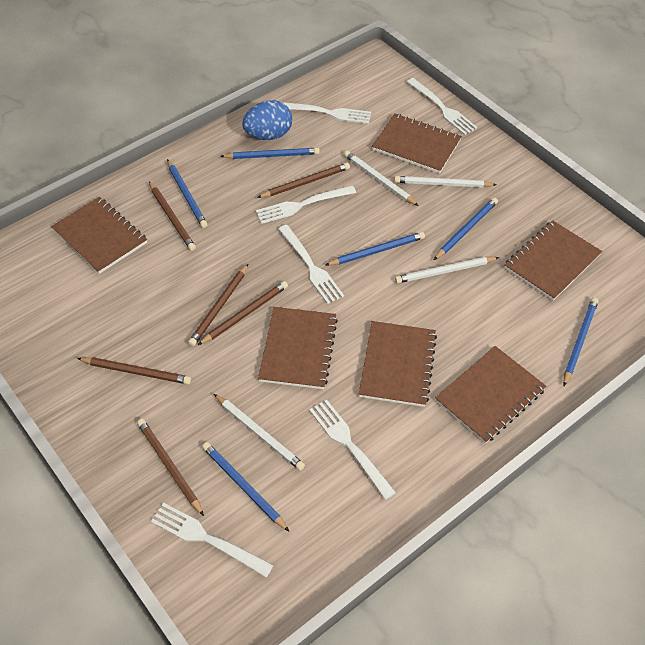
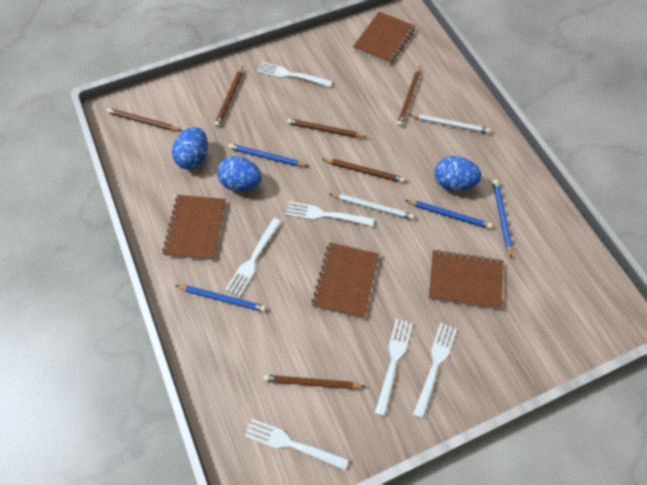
blue egg: 1 -> 3
blue pencil: 6 -> 4
brown notebook: 6 -> 4
white pencil: 4 -> 2

